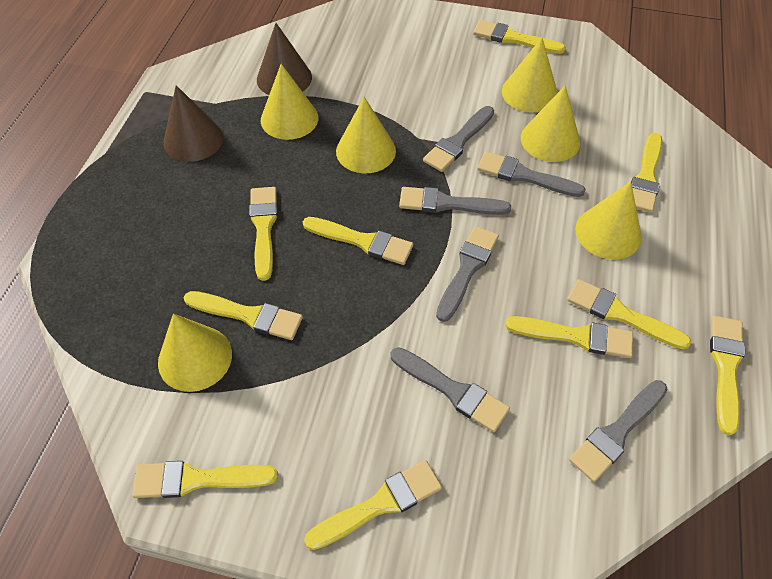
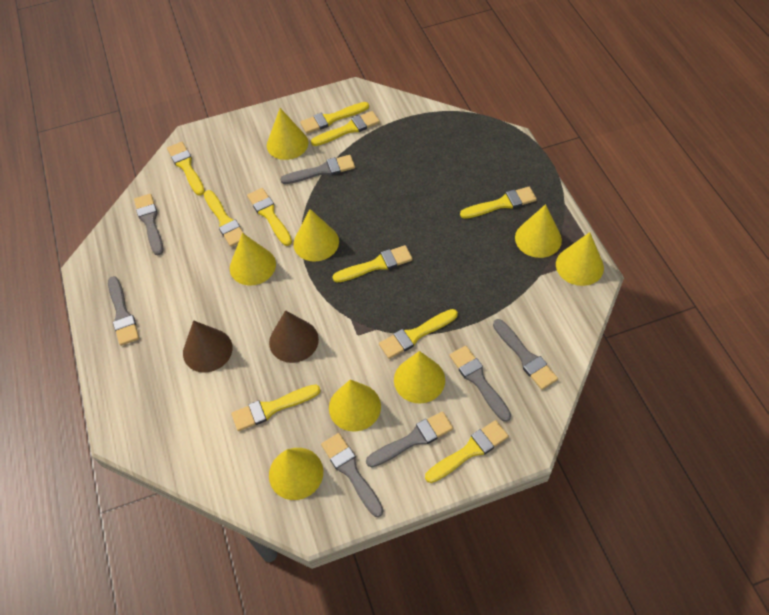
grey brush: 6 -> 7
yellow cone: 6 -> 8

